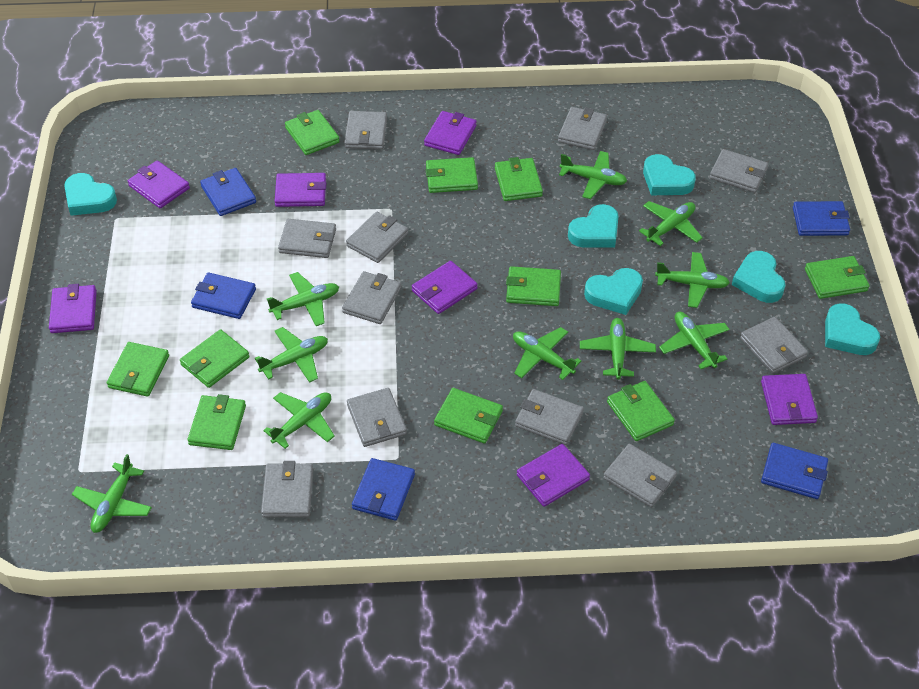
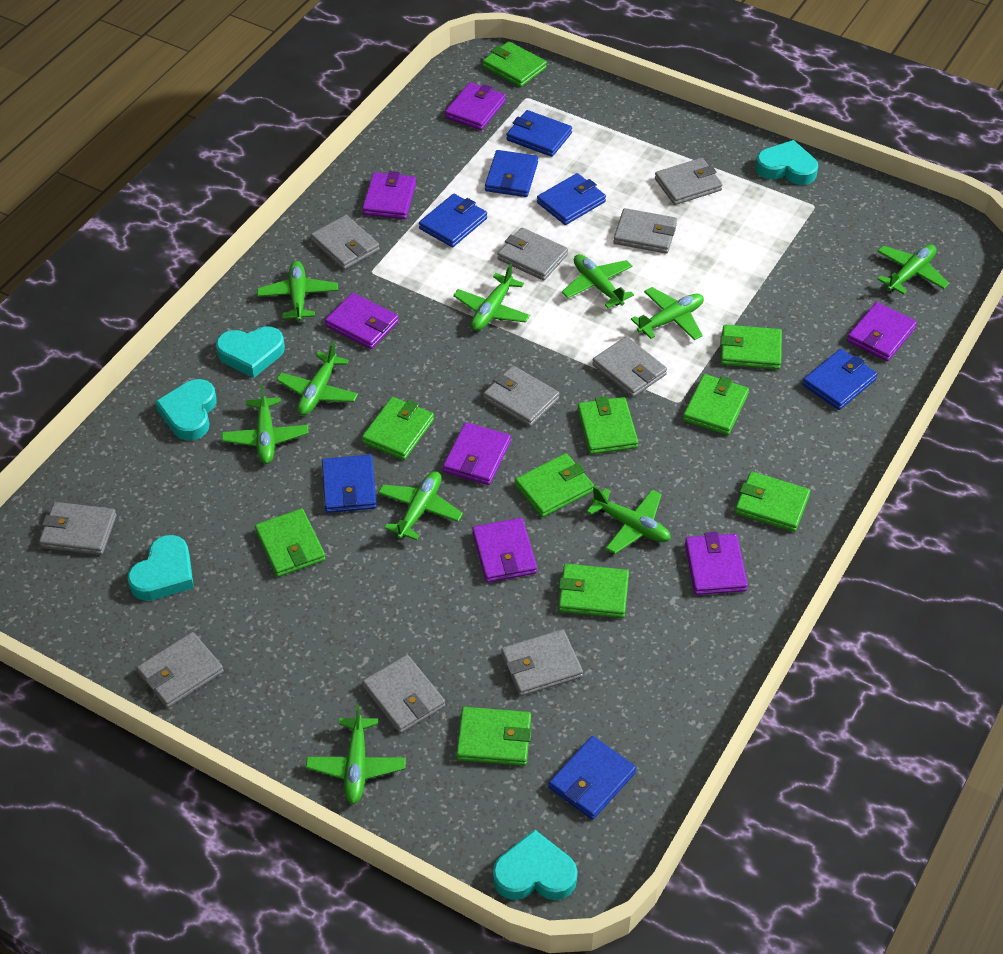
blue wallet: 5 -> 7
grey wallet: 11 -> 10
turquoise heart: 6 -> 5

